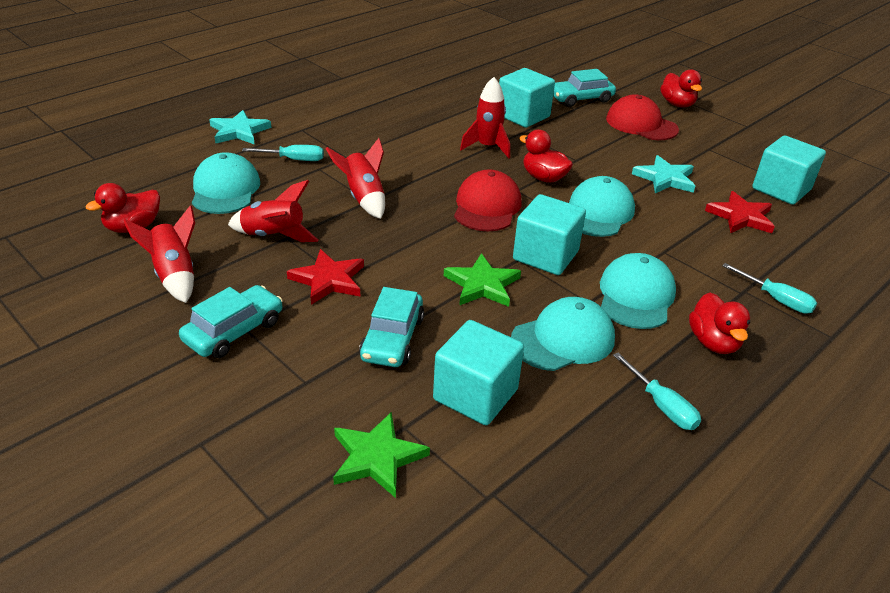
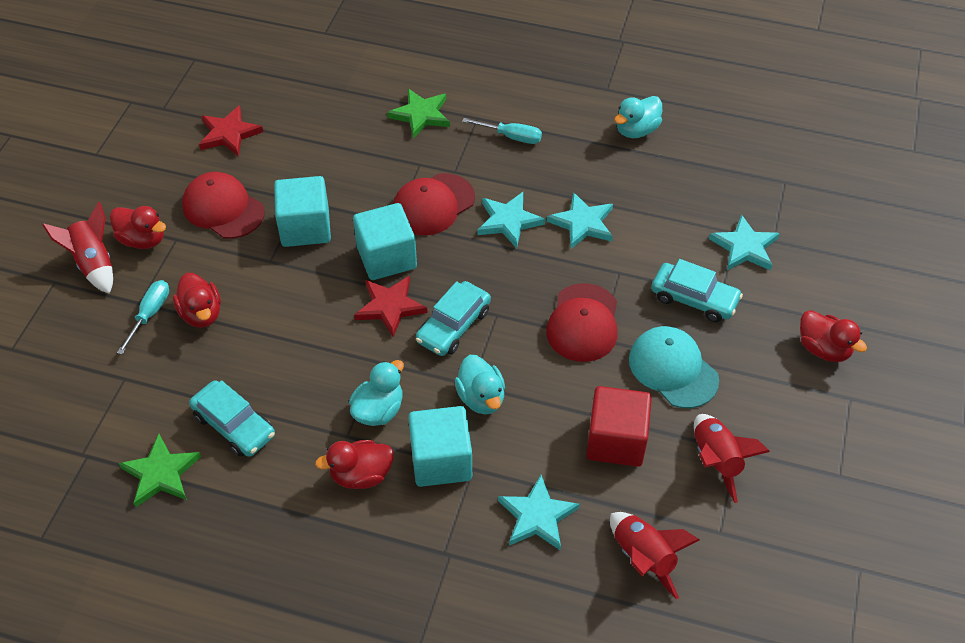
red cap: 2 -> 3
red cube: 0 -> 1
red rocket: 4 -> 3
turquoise cap: 4 -> 1
turquoise cube: 4 -> 3
turquoise duck: 0 -> 3
turquoise screwdriver: 3 -> 2
turquoise star: 2 -> 4

